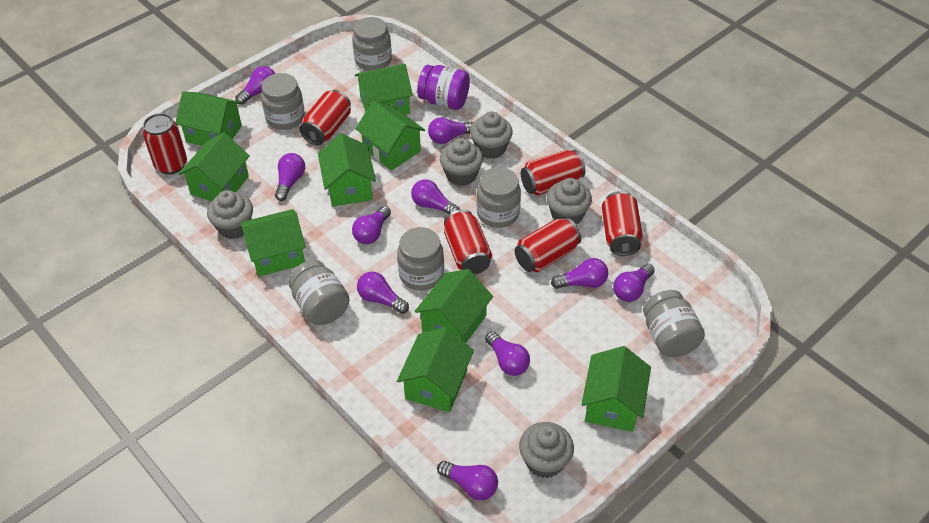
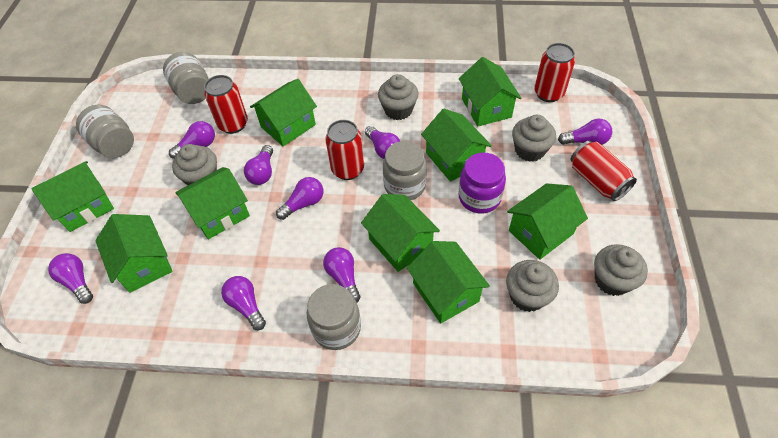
grey jar: 6 -> 4
purple light bulb: 10 -> 8
red can: 6 -> 4

